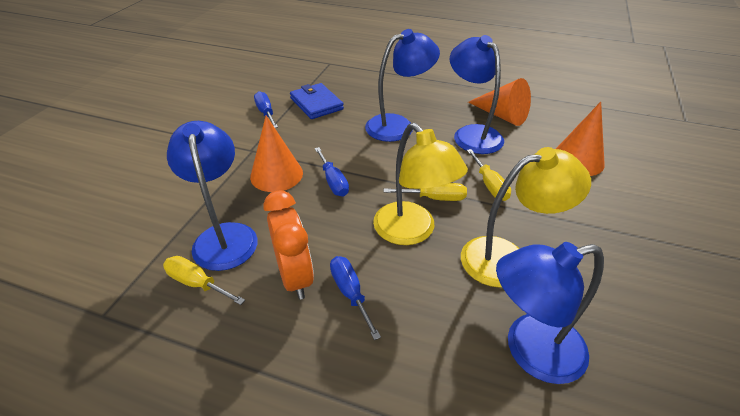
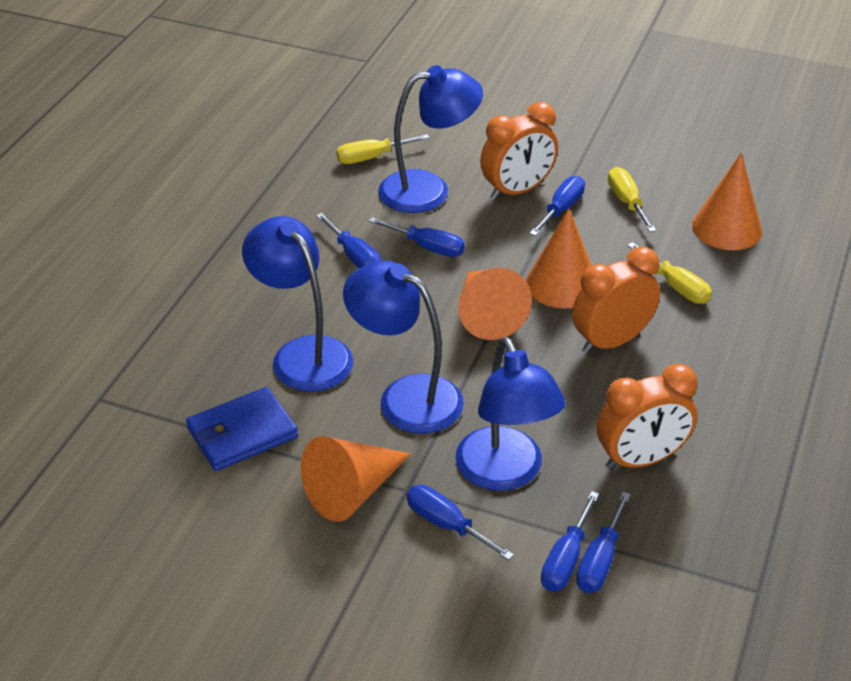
blue screwdriver: 3 -> 6
orange clock: 1 -> 3
orange cone: 3 -> 4
yellow lamp: 2 -> 0

